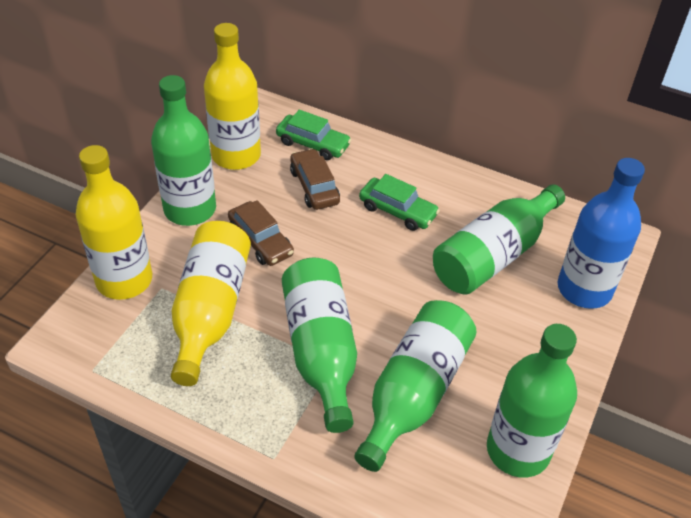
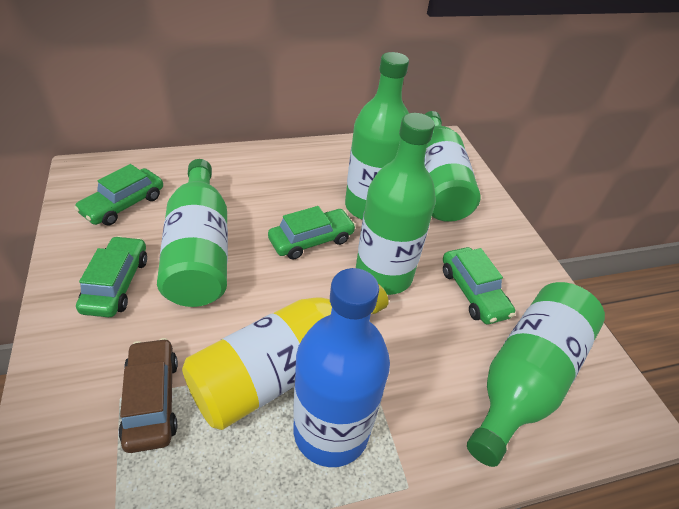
brown car: 2 -> 1
green car: 2 -> 4
yellow bottle: 3 -> 1

